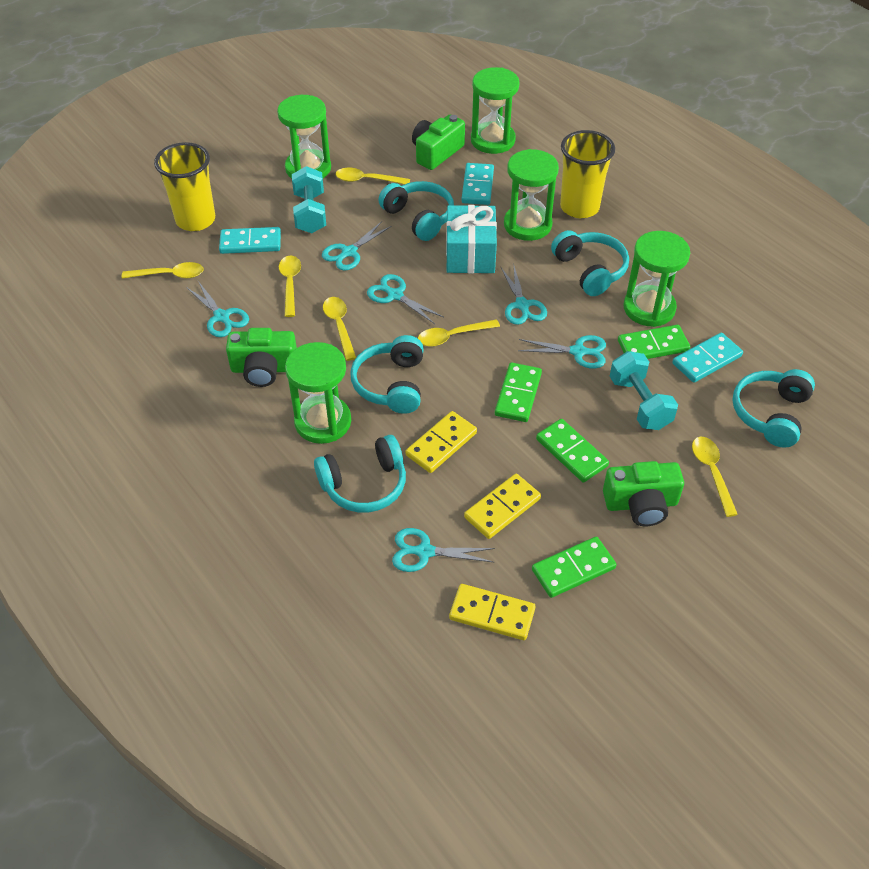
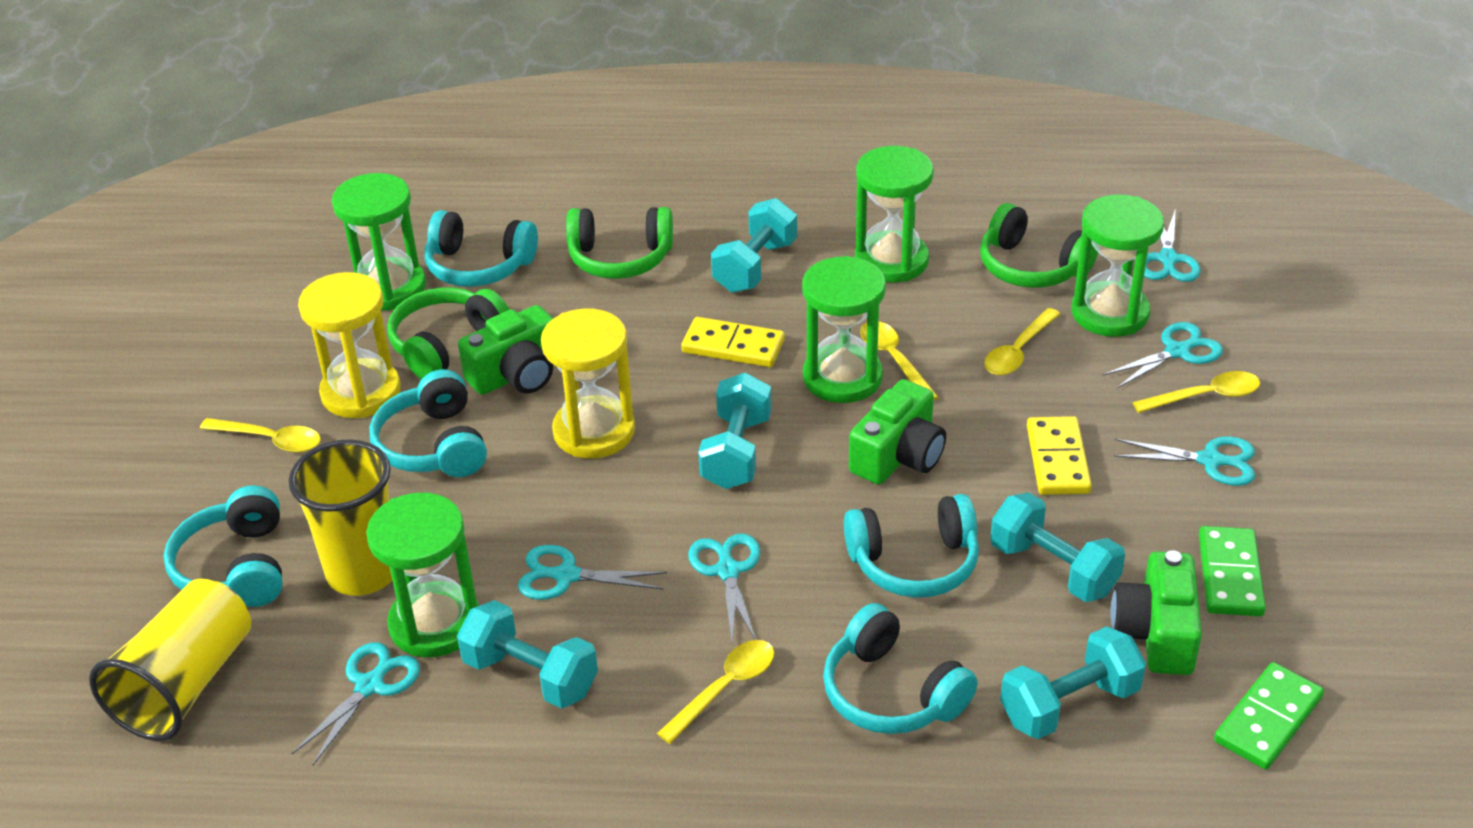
green domino: 4 -> 2
green headphones: 0 -> 3
turquoise domino: 3 -> 0
turquoise dumbbell: 2 -> 5
turquoise gift: 1 -> 0
yellow domino: 3 -> 2
yellow hourglass: 0 -> 2
yellow spoon: 6 -> 5

